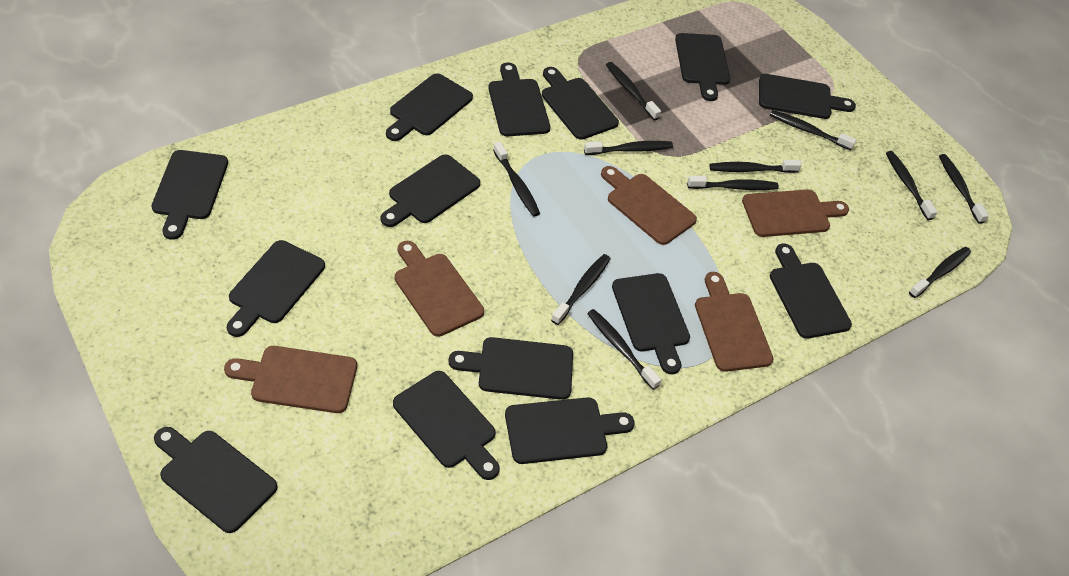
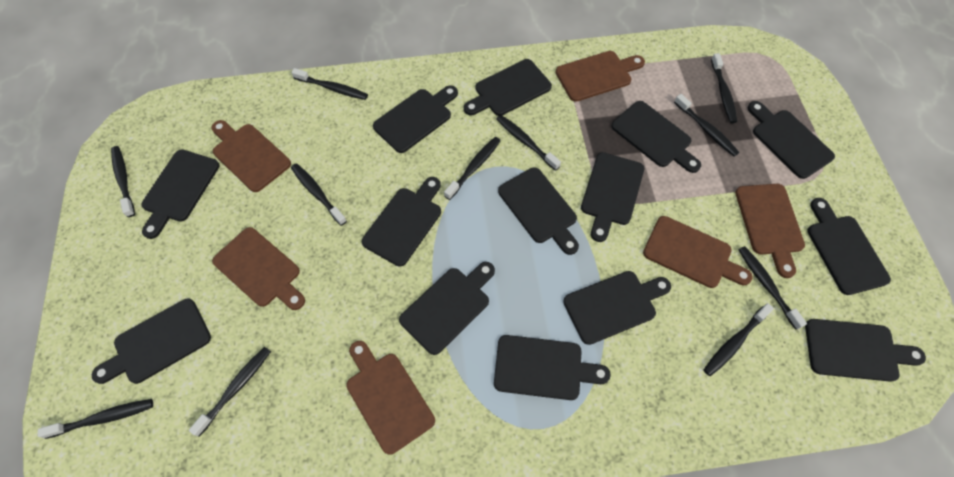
brown cutting board: 5 -> 6

